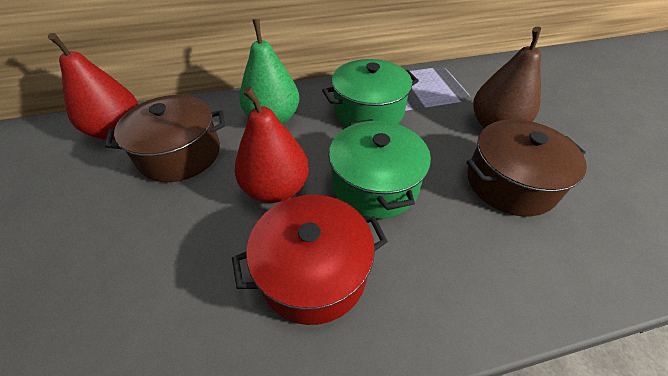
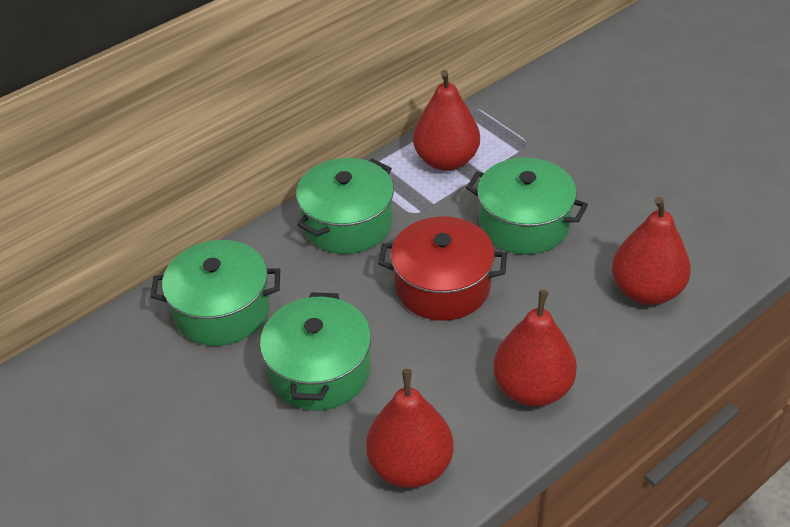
brown pear: 1 -> 0
brown pot: 2 -> 0
green pear: 1 -> 0
green pot: 2 -> 4
red pear: 2 -> 4

